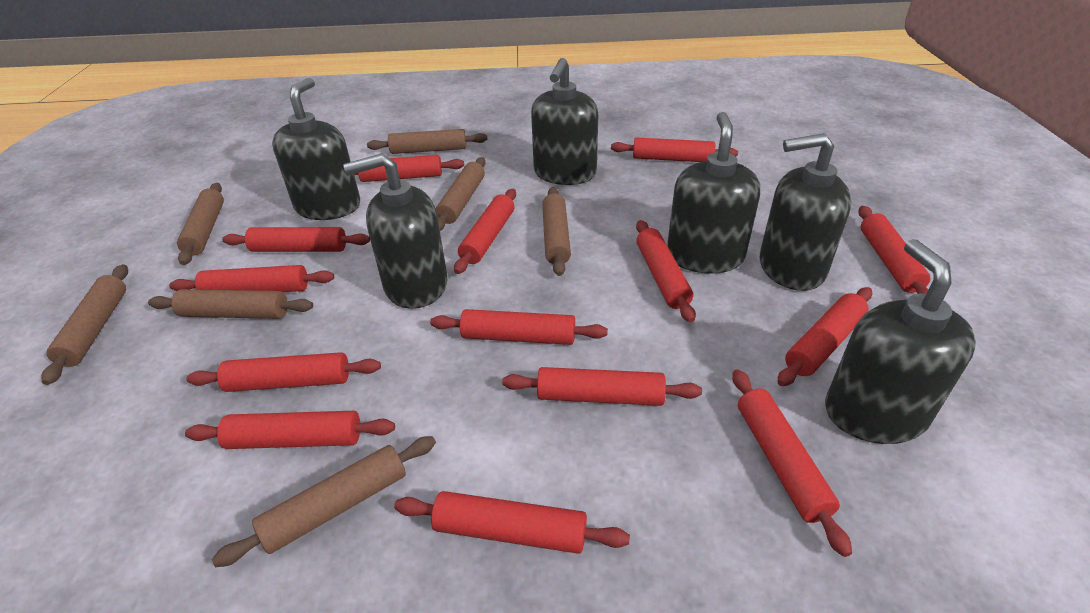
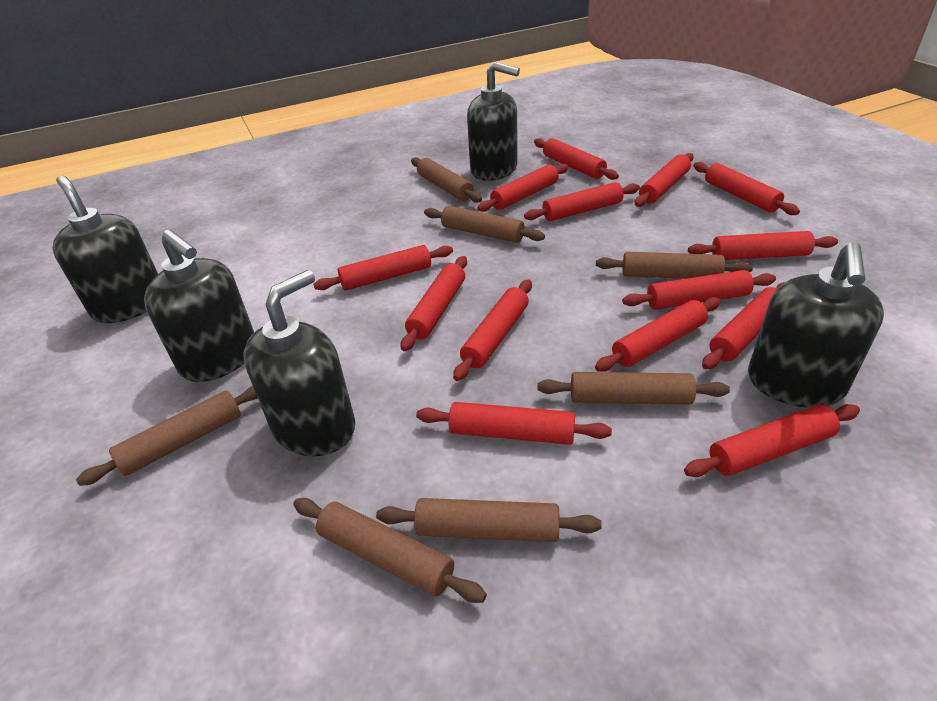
black soap dispenser: 6 -> 5

